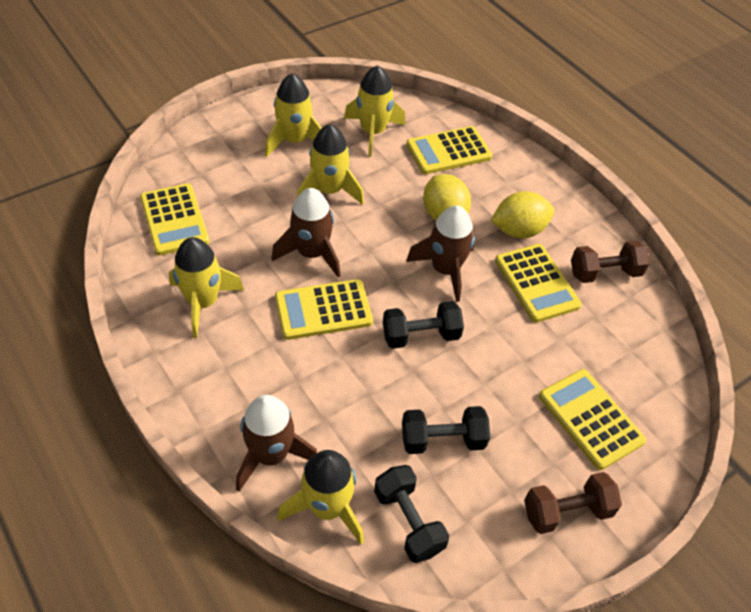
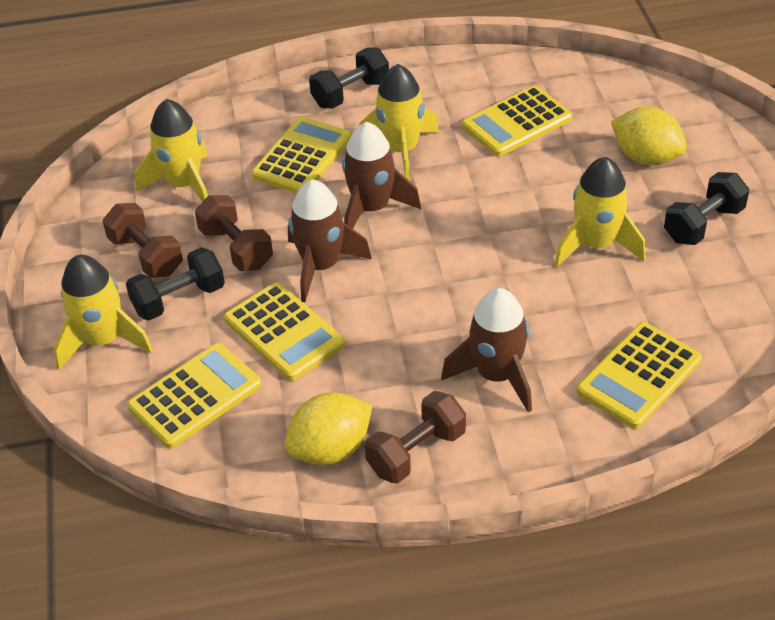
brown dumbbell: 2 -> 3
yellow rocket: 5 -> 4

